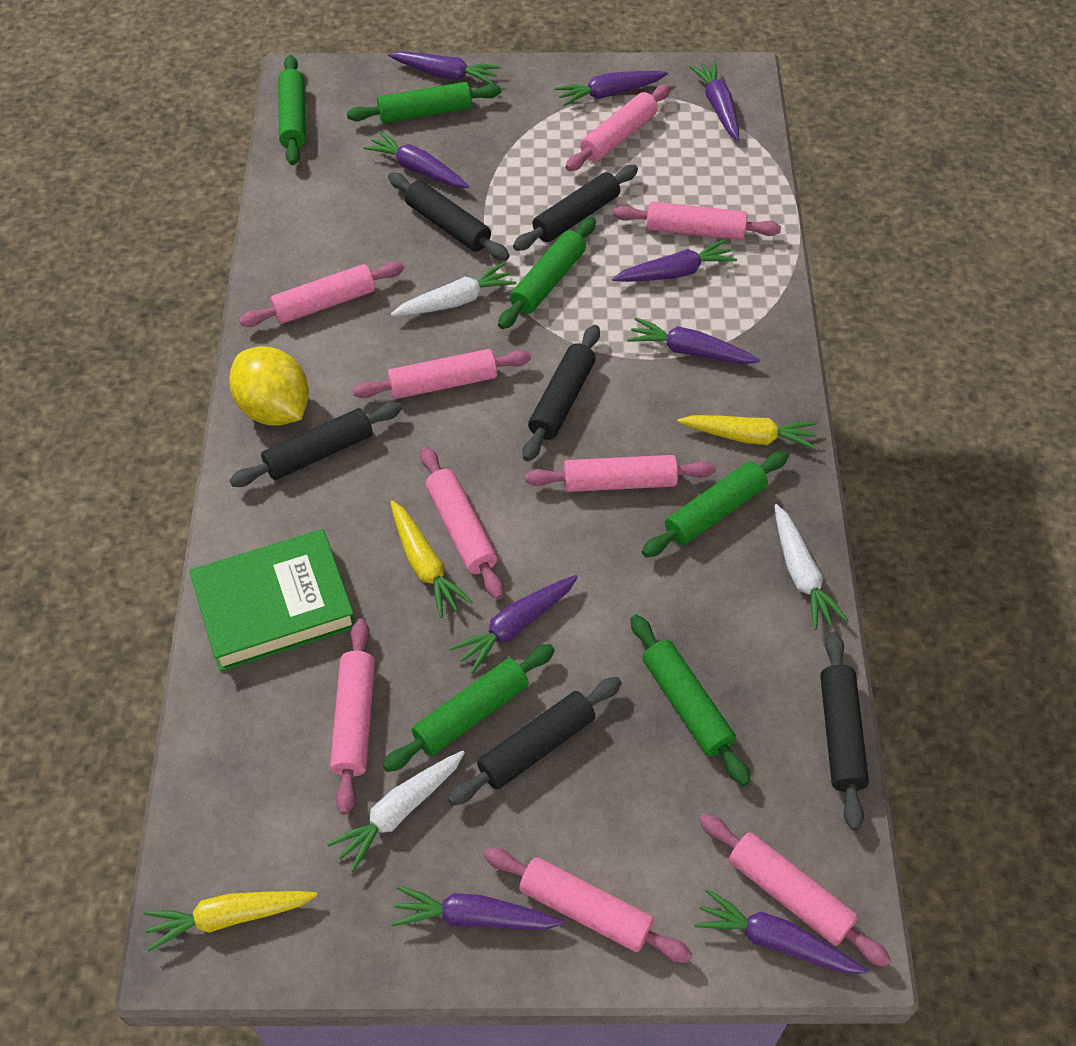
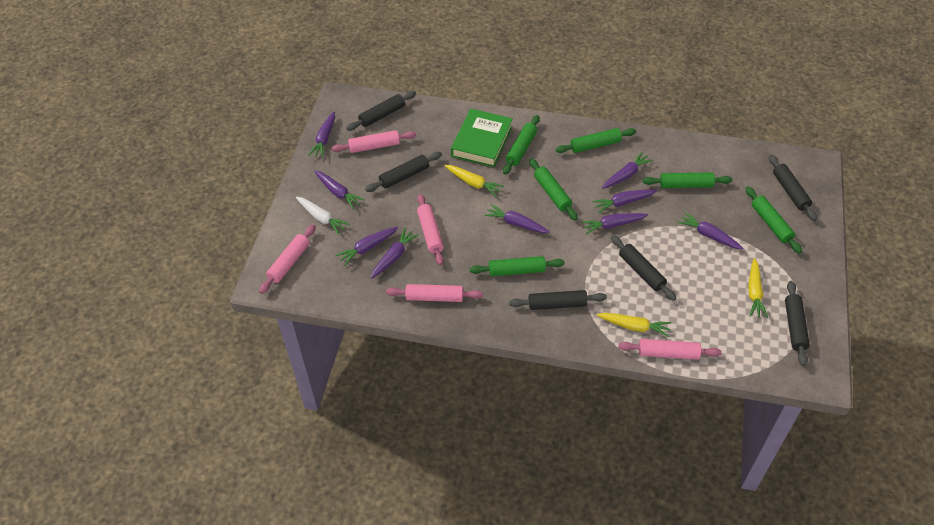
pink rolling pin: 9 -> 5
white carrot: 3 -> 1
yellow lemon: 1 -> 0

